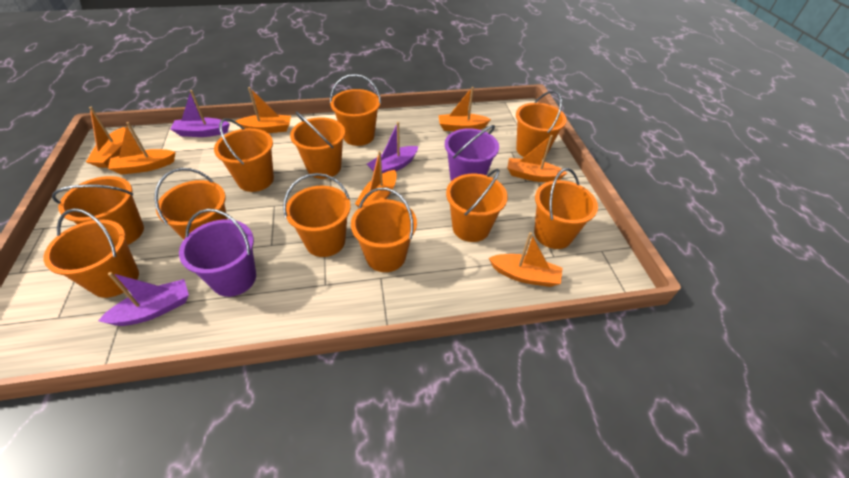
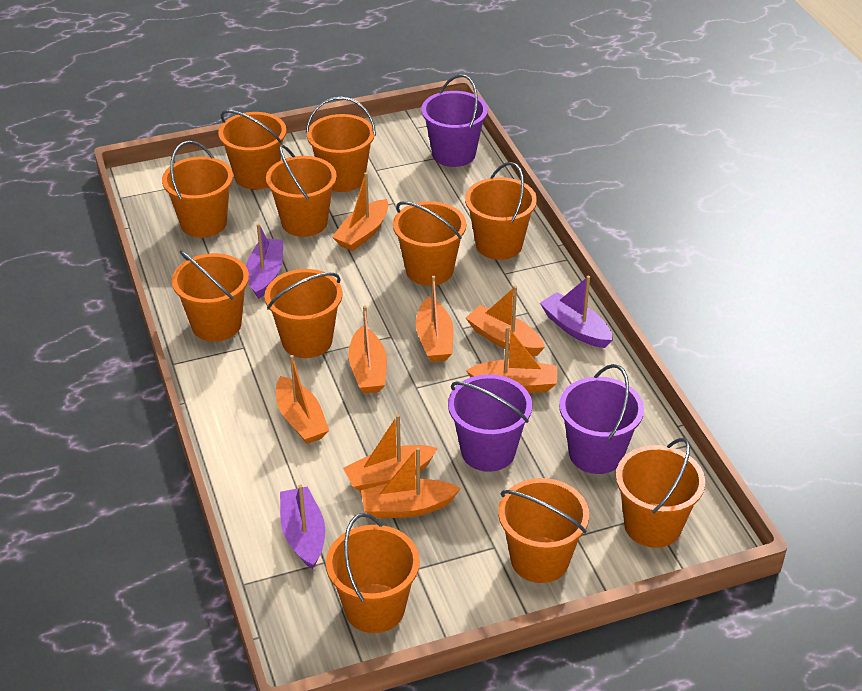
orange boat: 7 -> 8
purple bucket: 2 -> 3

